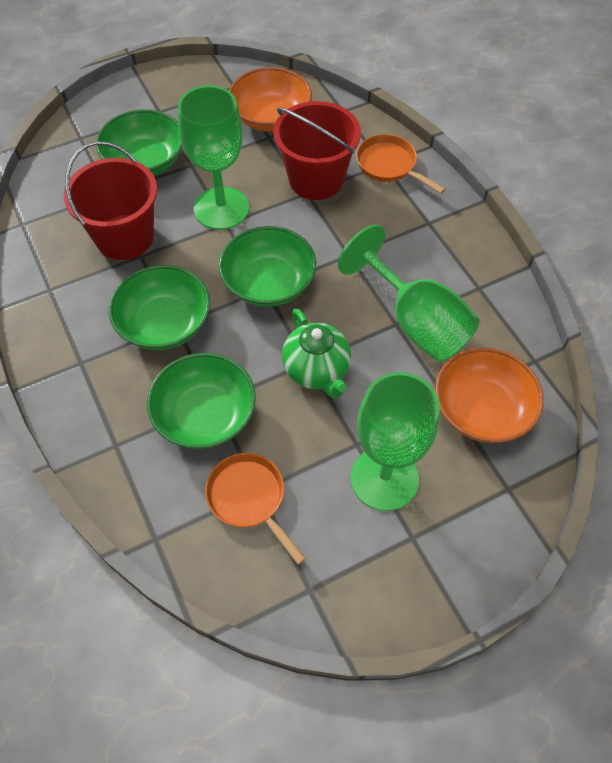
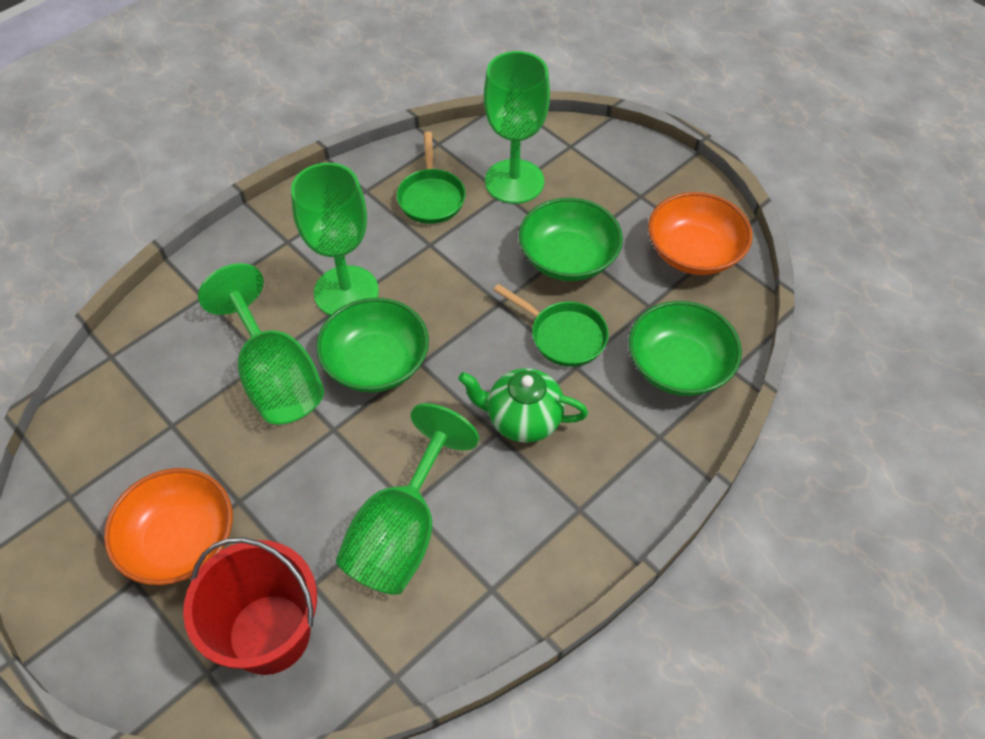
green bowl: 4 -> 3
green goblet: 3 -> 4
green pan: 0 -> 2
orange pan: 2 -> 0
red bucket: 2 -> 1

